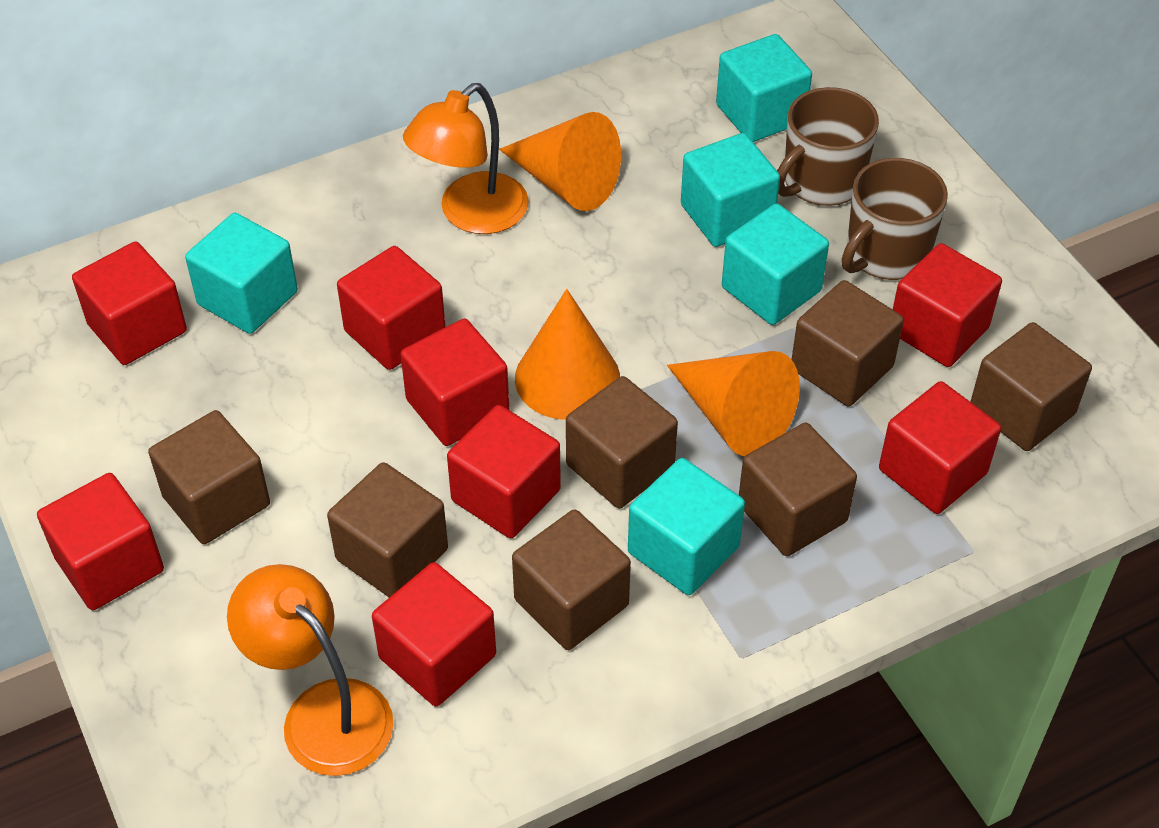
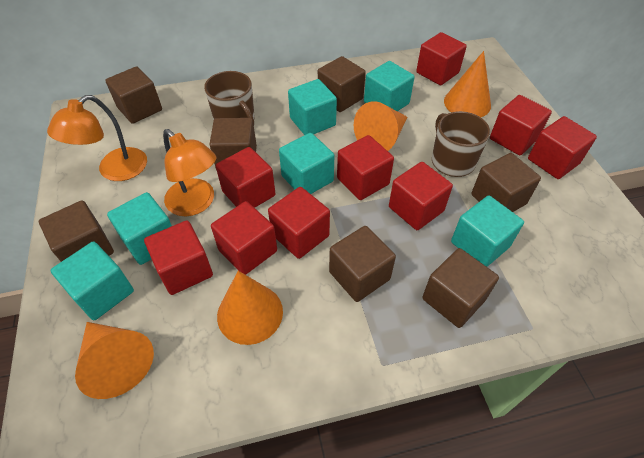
orange cone: 3 -> 4
red cube: 8 -> 9
turquoise cube: 5 -> 6

